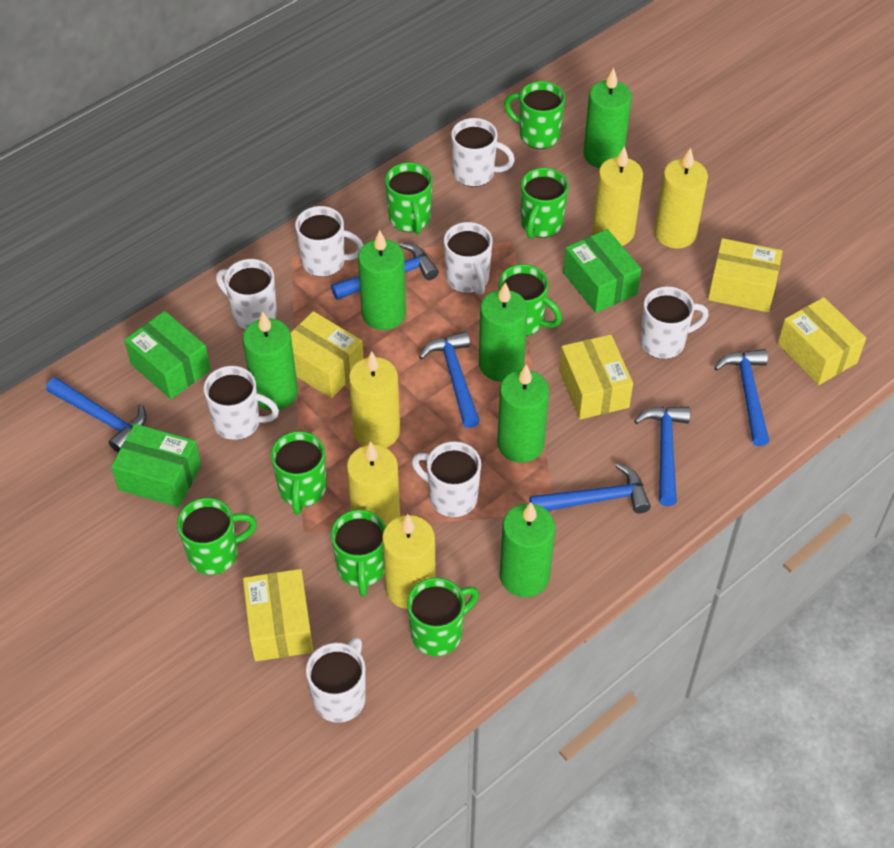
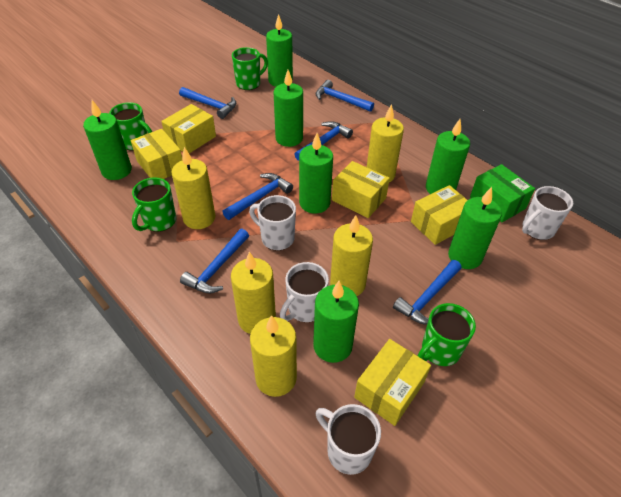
green box: 3 -> 1
green candle: 6 -> 7
green mug: 8 -> 4
white mug: 8 -> 4

